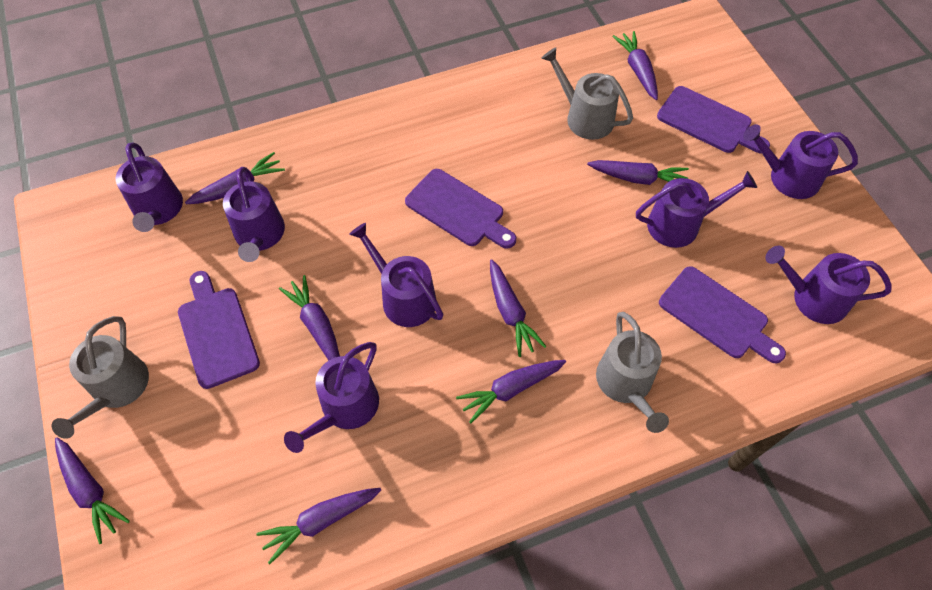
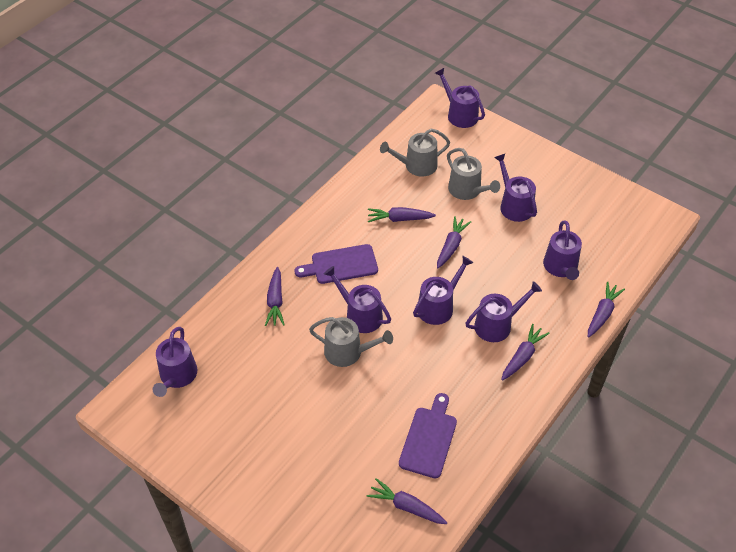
purple carrot: 8 -> 6
purple cutting board: 4 -> 2

